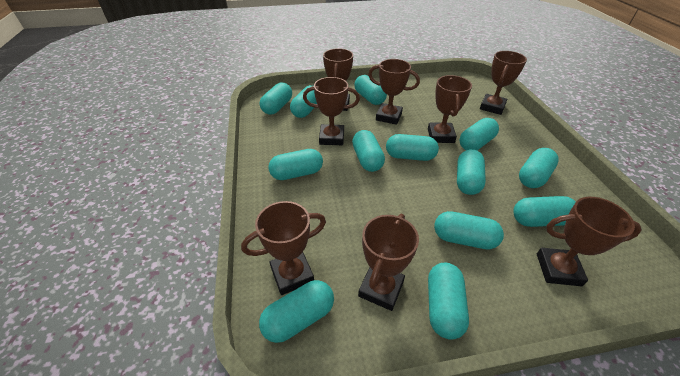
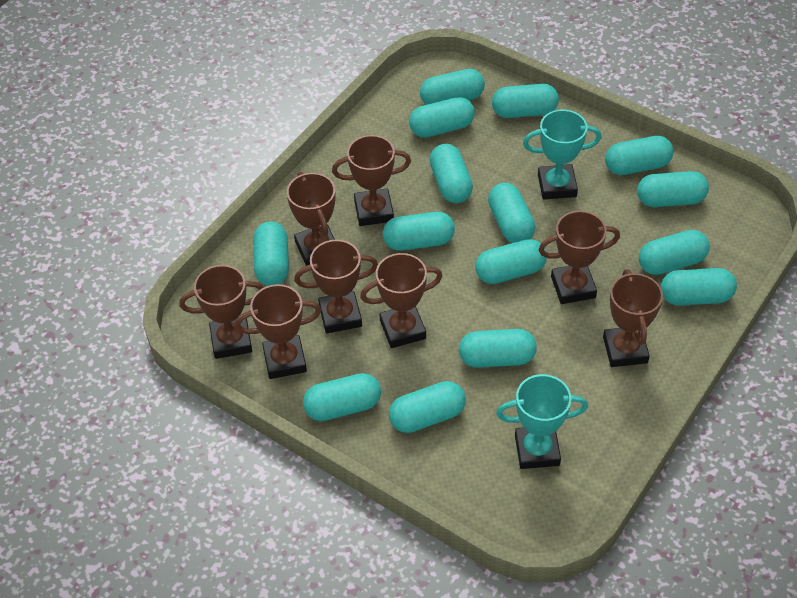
turquoise capsule: 13 -> 15
turquoise trophy: 0 -> 2

